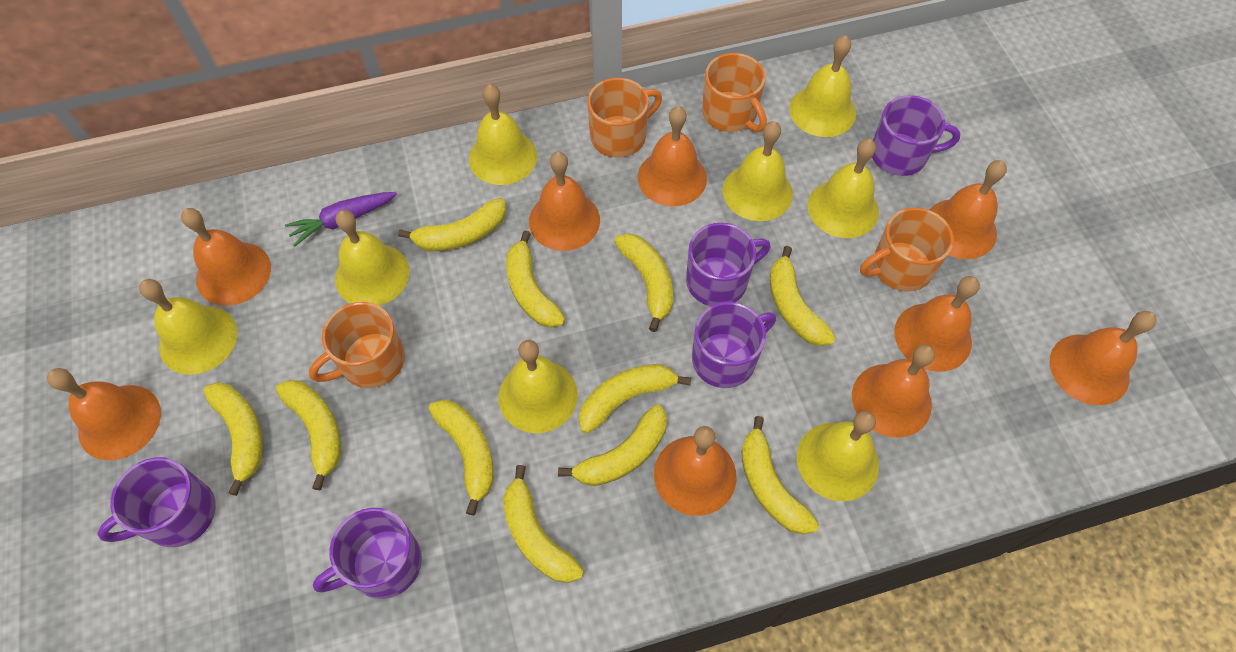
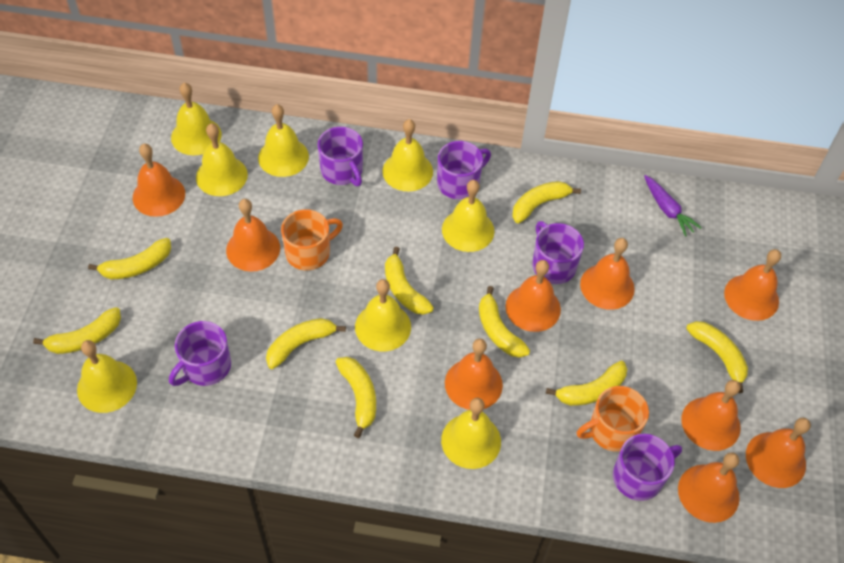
orange mug: 4 -> 2
yellow banana: 11 -> 9

